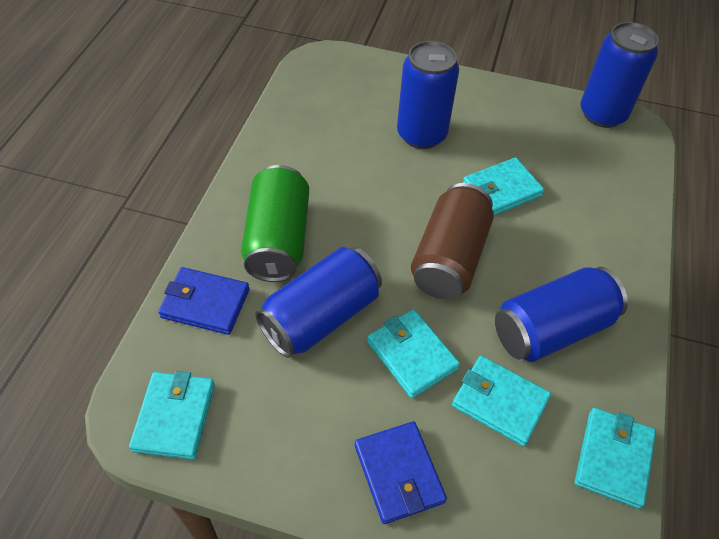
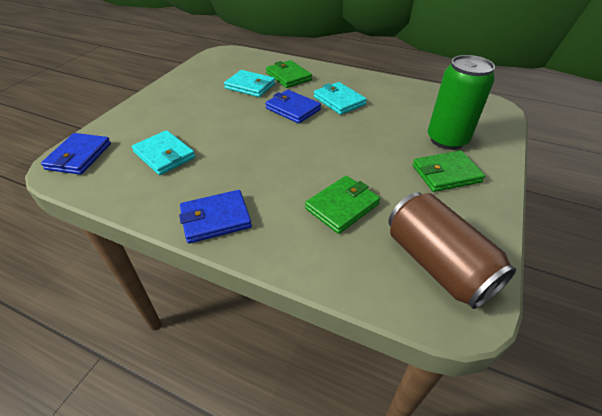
blue can: 4 -> 0
blue wallet: 2 -> 3
green wallet: 0 -> 3
turquoise wallet: 5 -> 3

